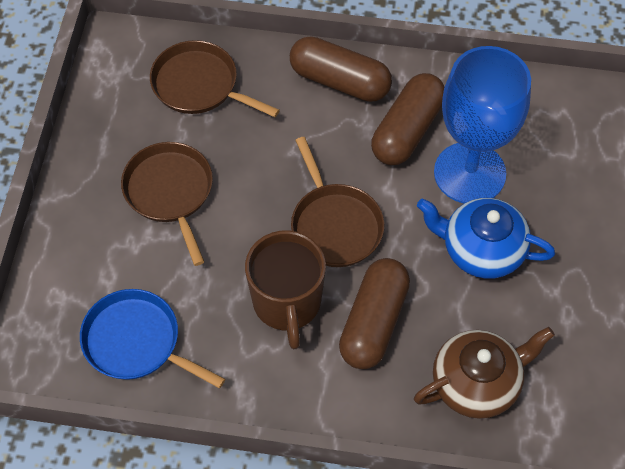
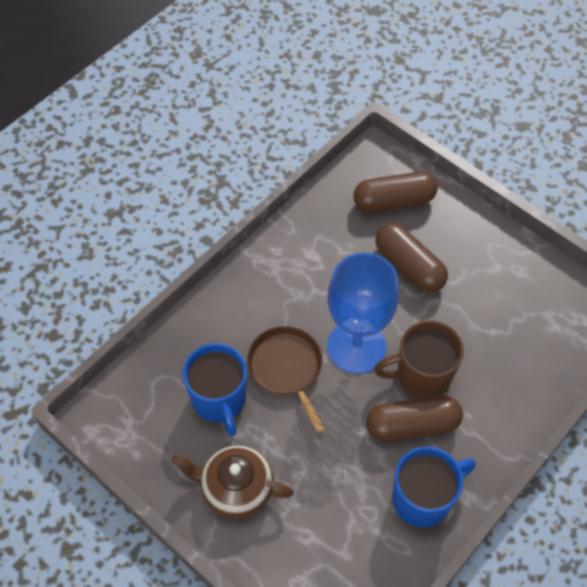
blue mug: 0 -> 2
blue pan: 1 -> 0
blue teapot: 1 -> 0
brown pan: 3 -> 1

